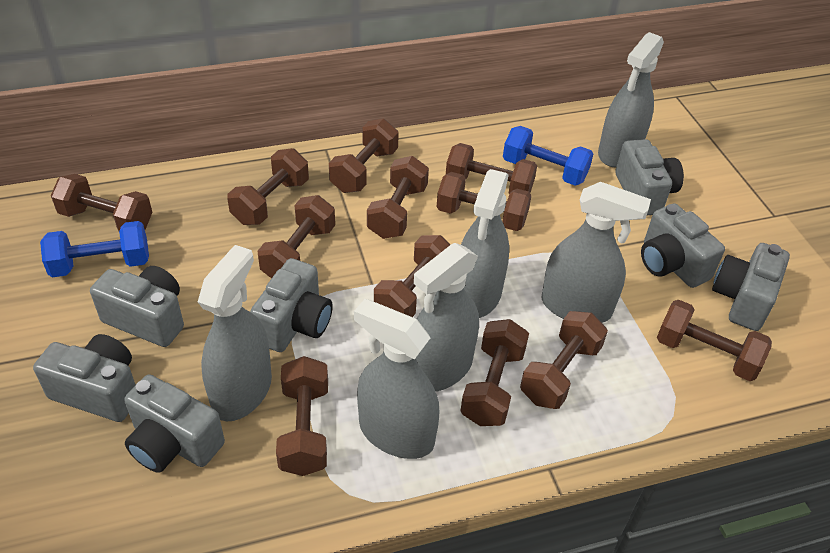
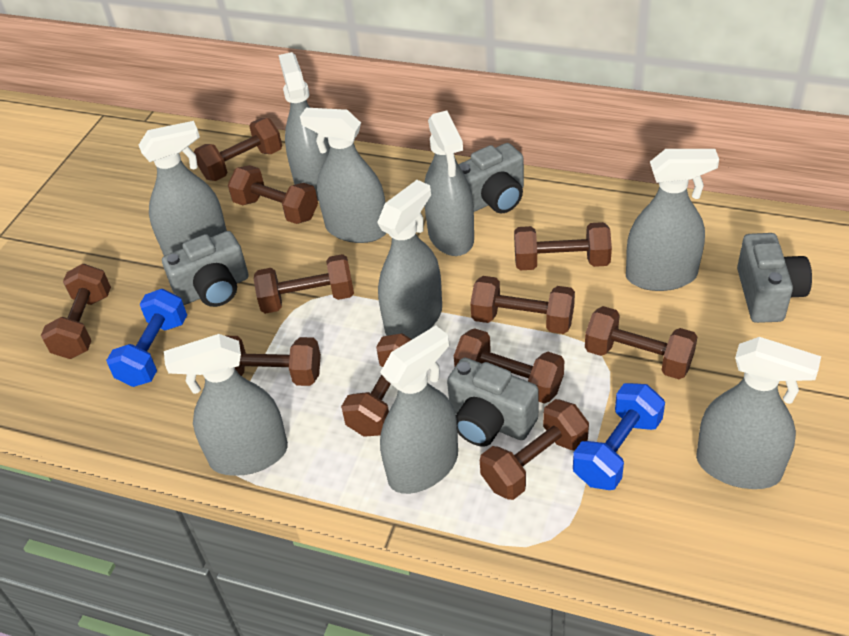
brown dumbbell: 12 -> 11
grey camera: 7 -> 4
grey spray bottle: 6 -> 9

